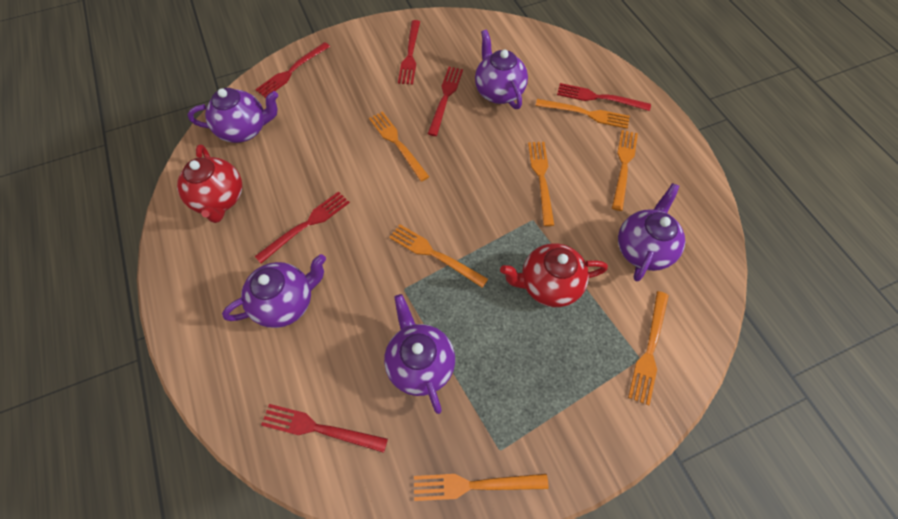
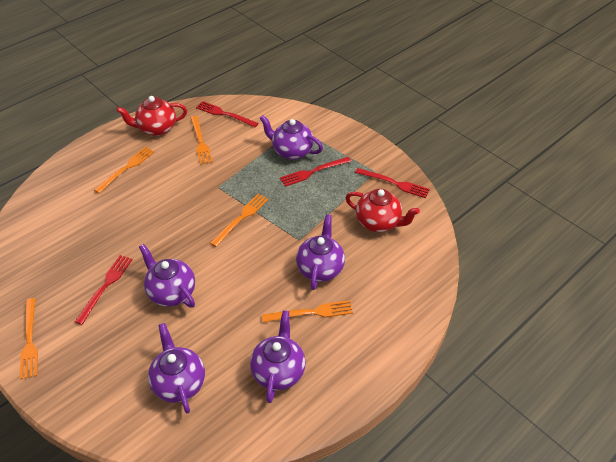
orange fork: 7 -> 5
red fork: 6 -> 4

